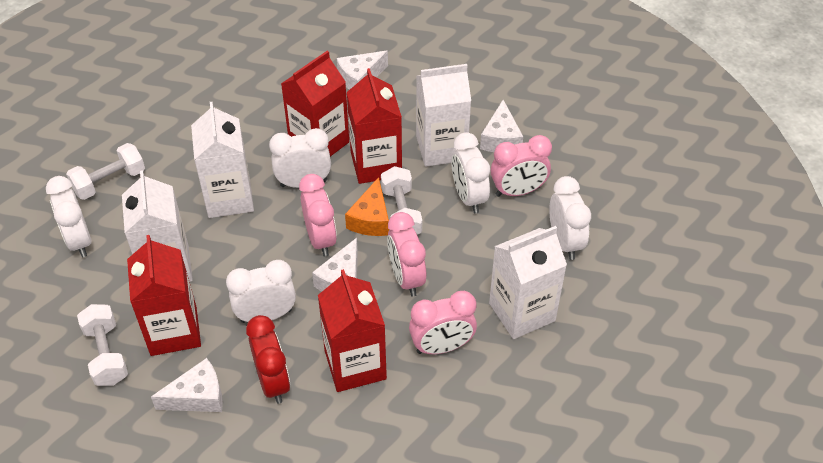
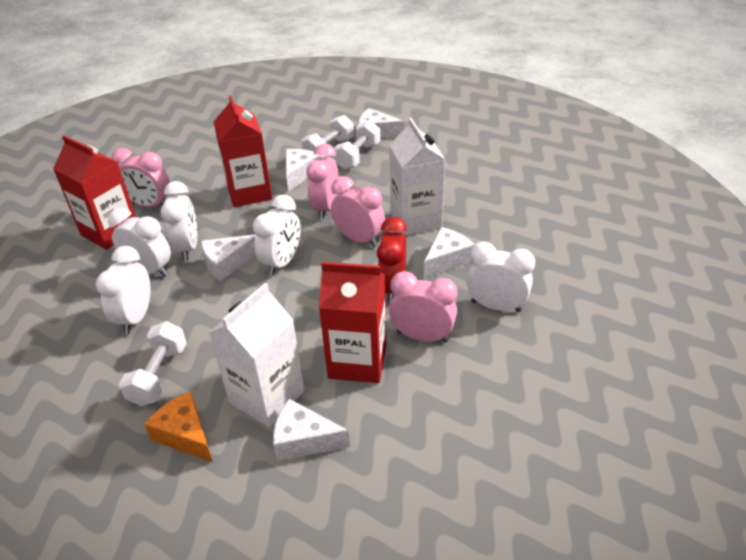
red carton: 4 -> 3
white carton: 4 -> 2
white cheese: 4 -> 5

